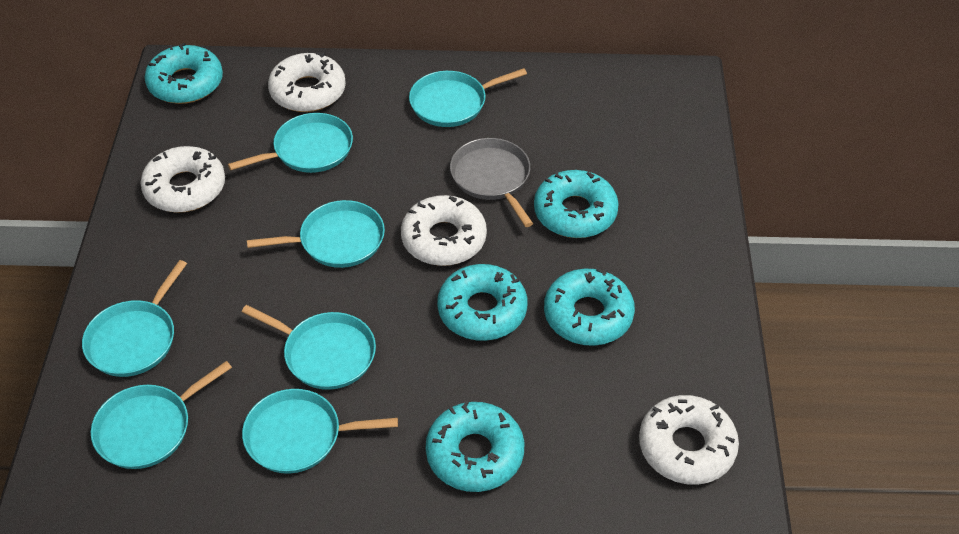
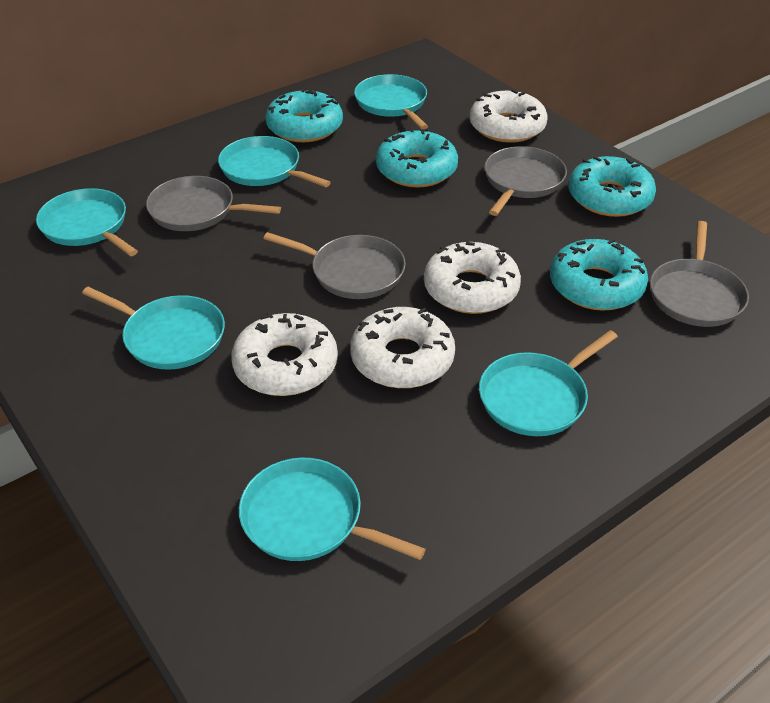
grey pan: 1 -> 4
turquoise donut: 5 -> 4
turquoise pan: 7 -> 6

